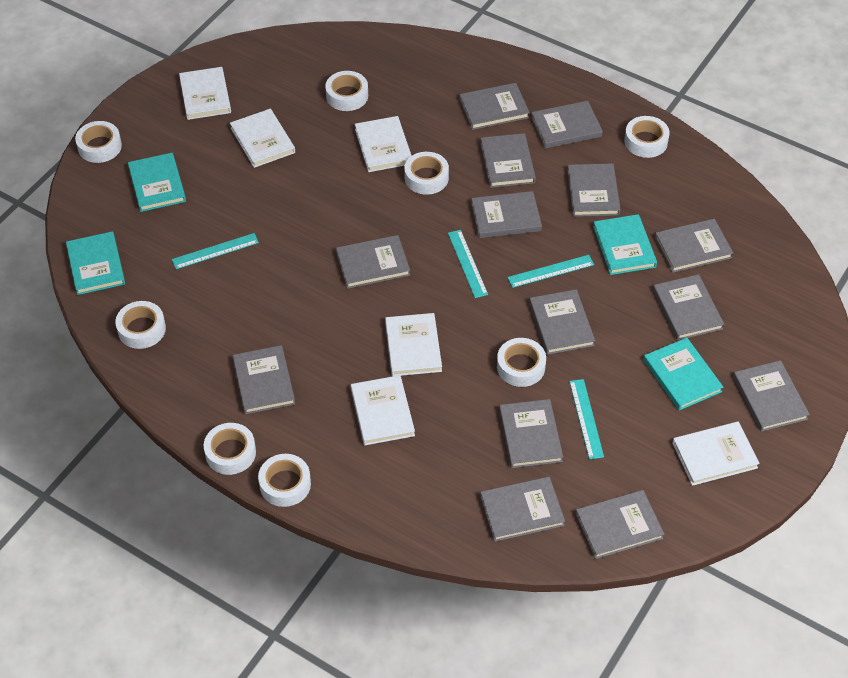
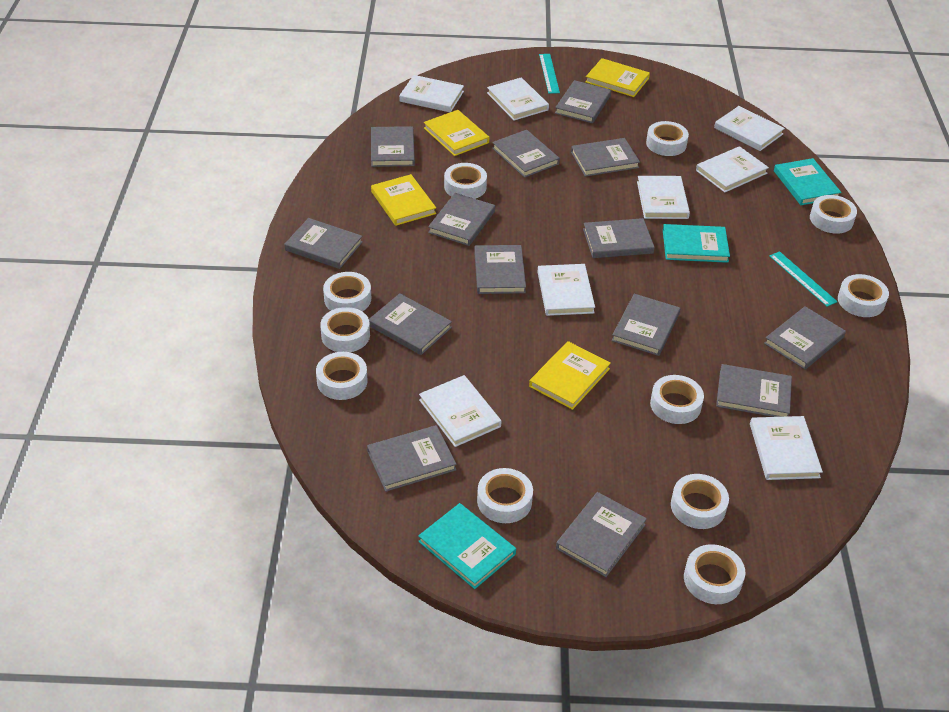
turquoise book: 4 -> 3
turquoise ruler: 4 -> 2
white book: 6 -> 8
white tape: 8 -> 11
yellow book: 0 -> 4

